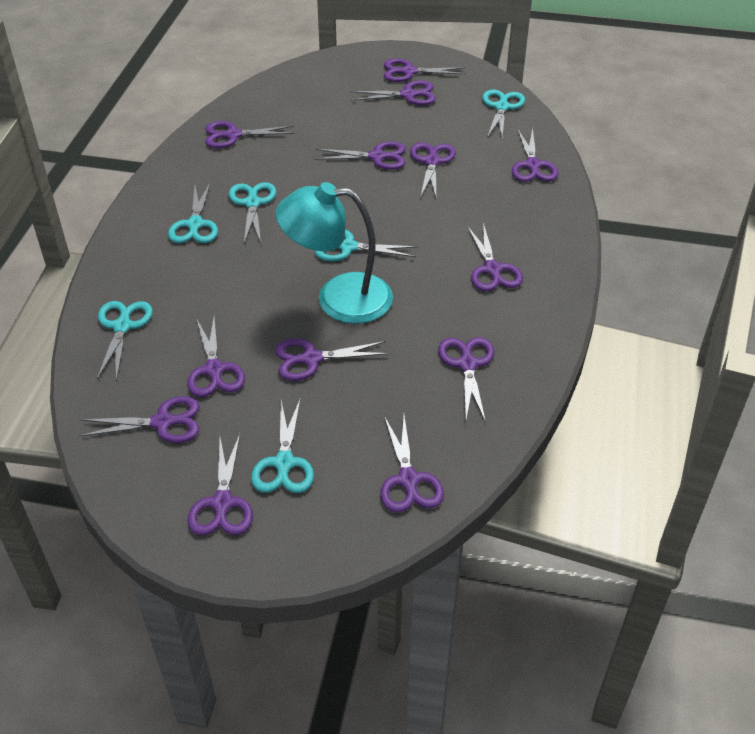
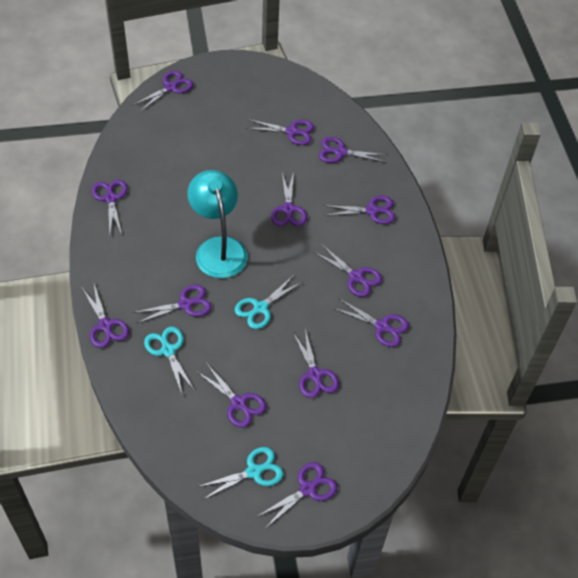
turquoise scissors: 6 -> 3

